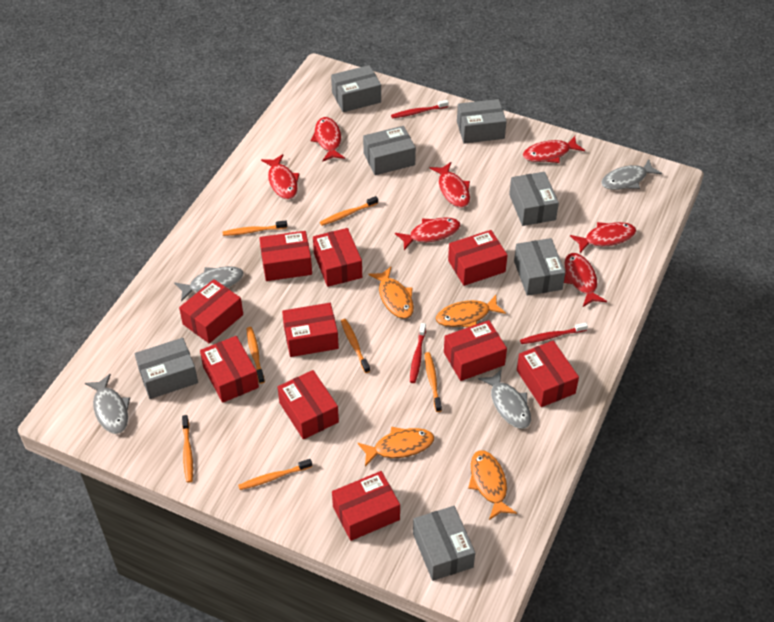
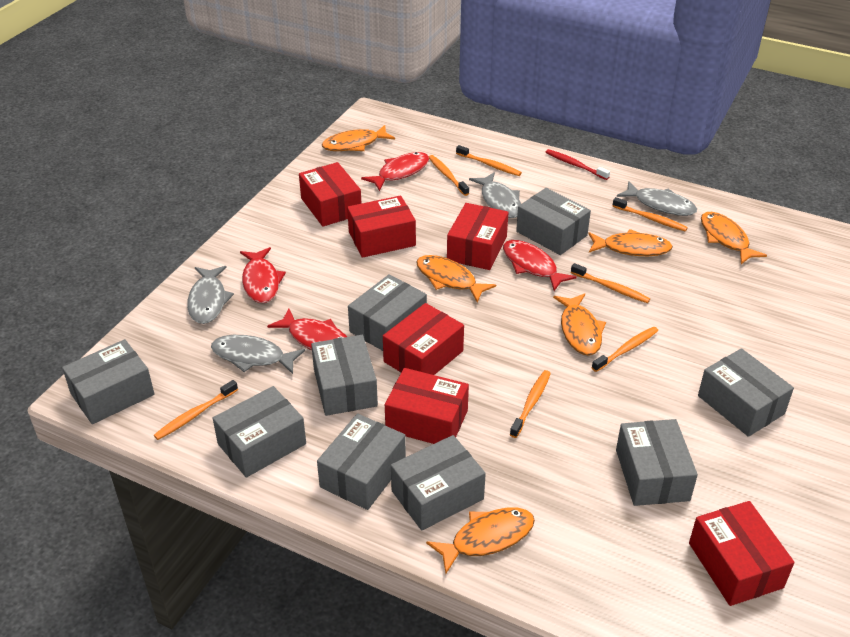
grey box: 7 -> 9
orange fish: 4 -> 6
red box: 10 -> 6
red fish: 7 -> 4
red toothbrush: 3 -> 1

